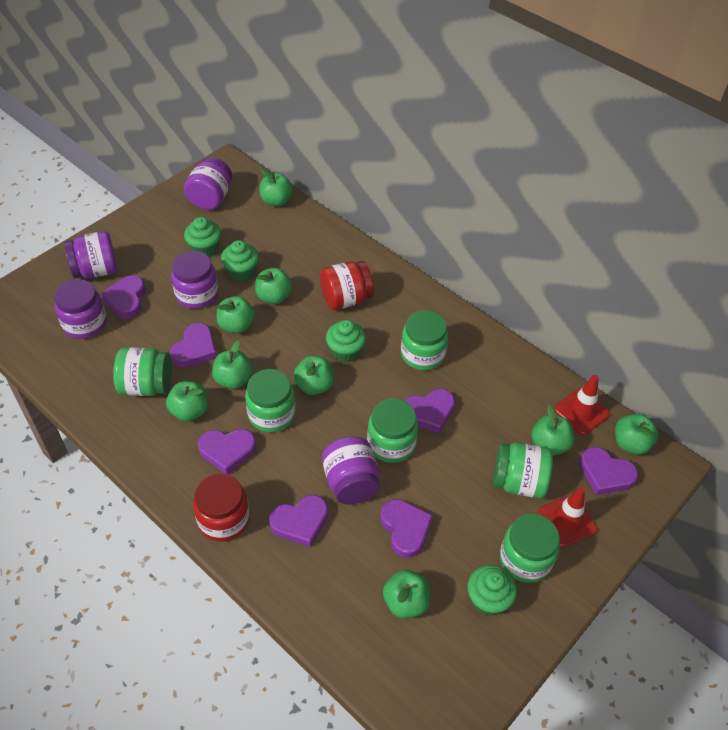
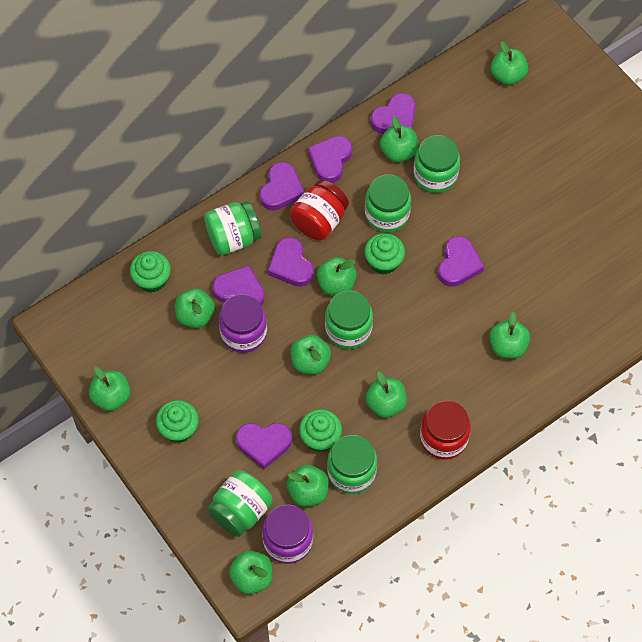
green apple: 9 -> 10
purple jar: 5 -> 2
red traffic cone: 2 -> 0

